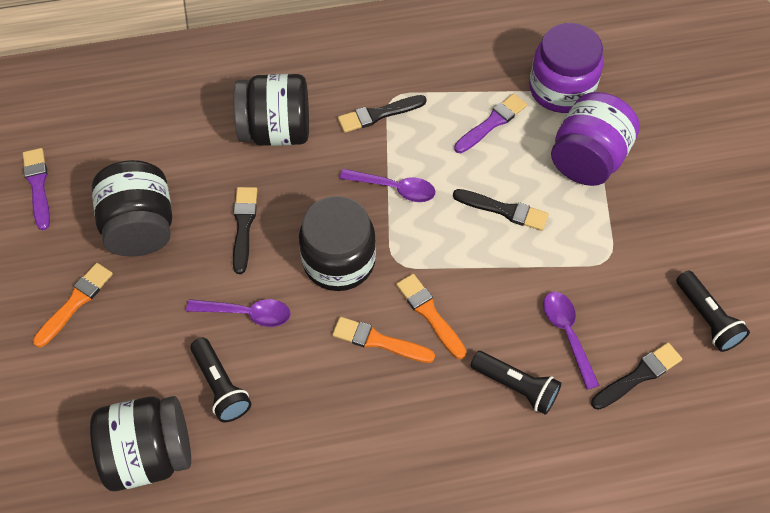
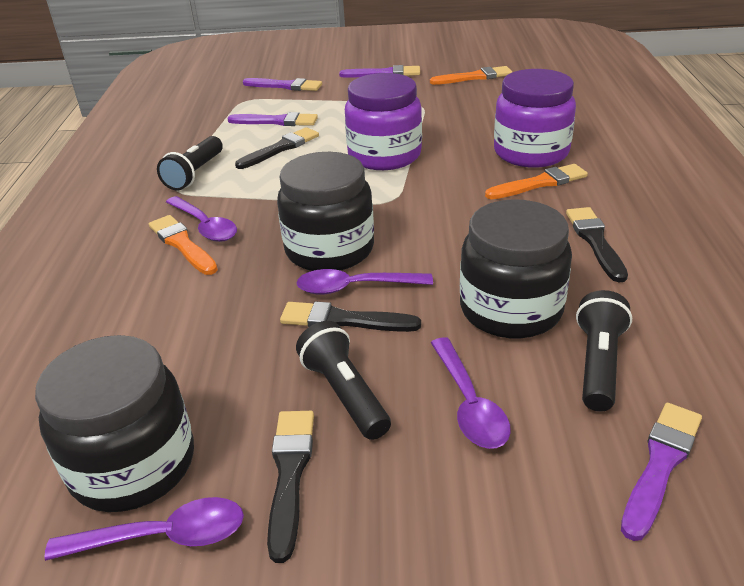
black jar: 4 -> 3
purple brush: 2 -> 4
purple spoon: 3 -> 4

